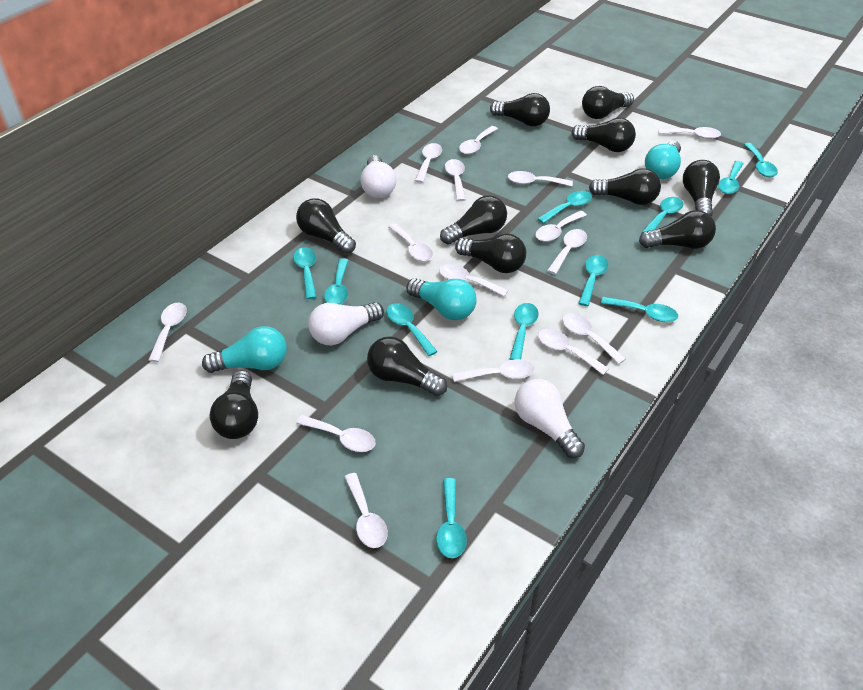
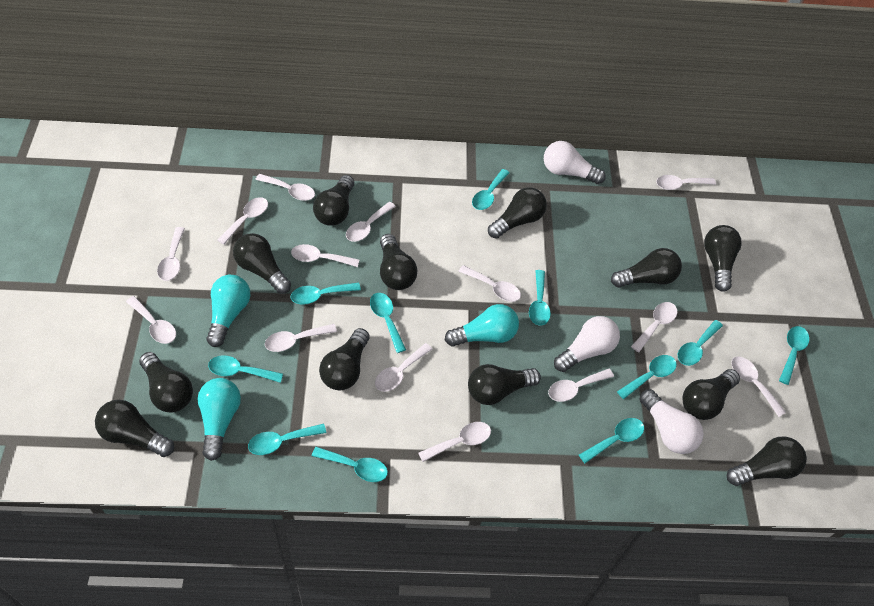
black light bulb: 11 -> 12
white spoon: 15 -> 14

